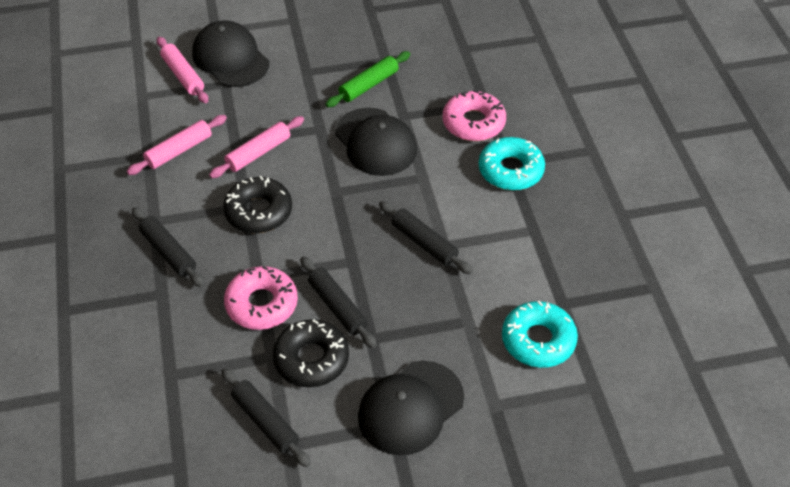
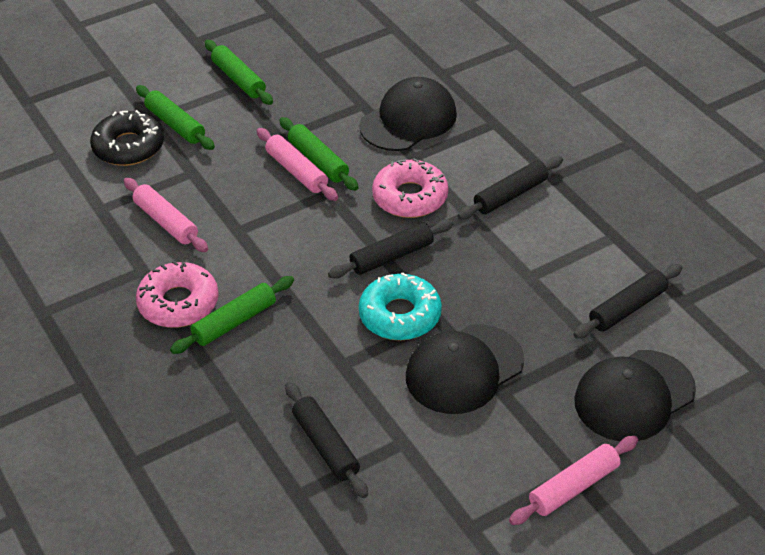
black donut: 2 -> 1
green rolling pin: 1 -> 4
turquoise donut: 2 -> 1

